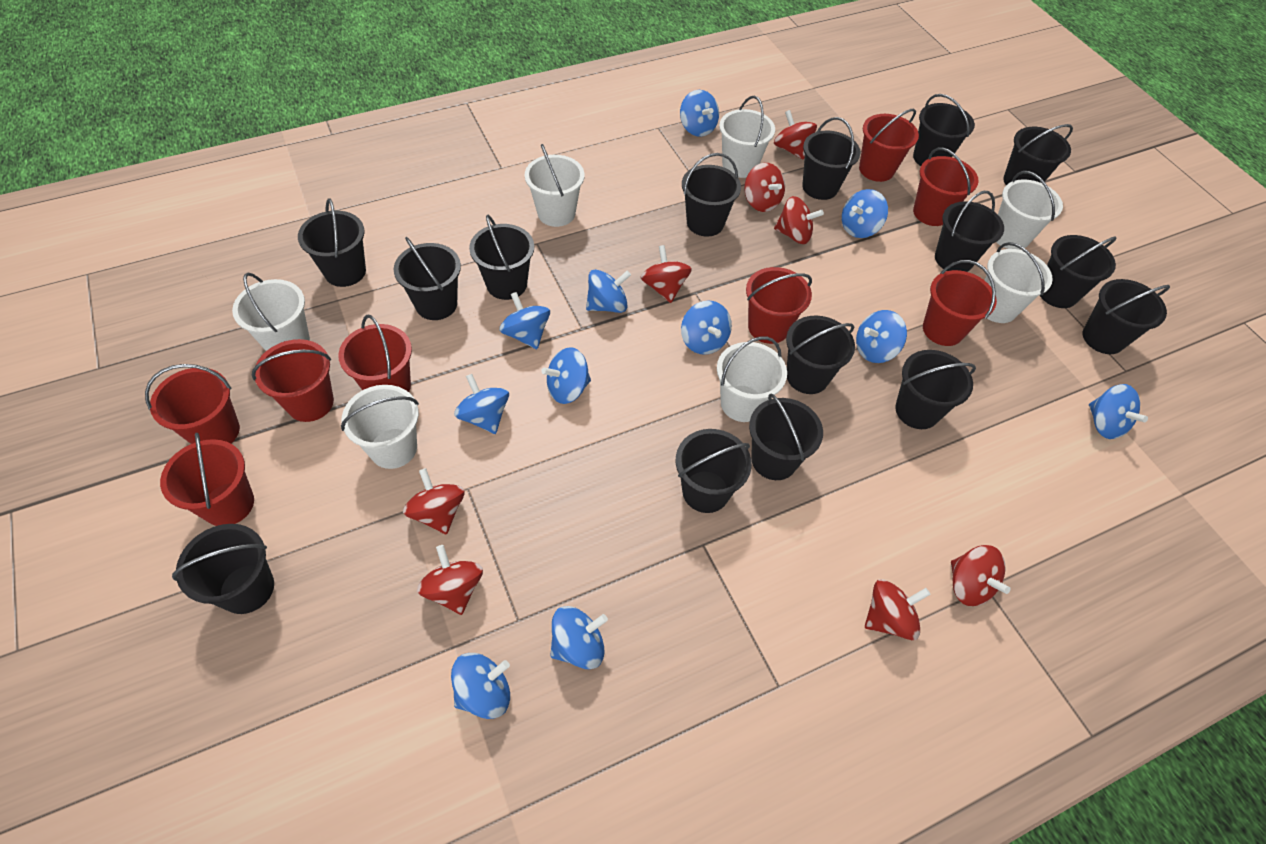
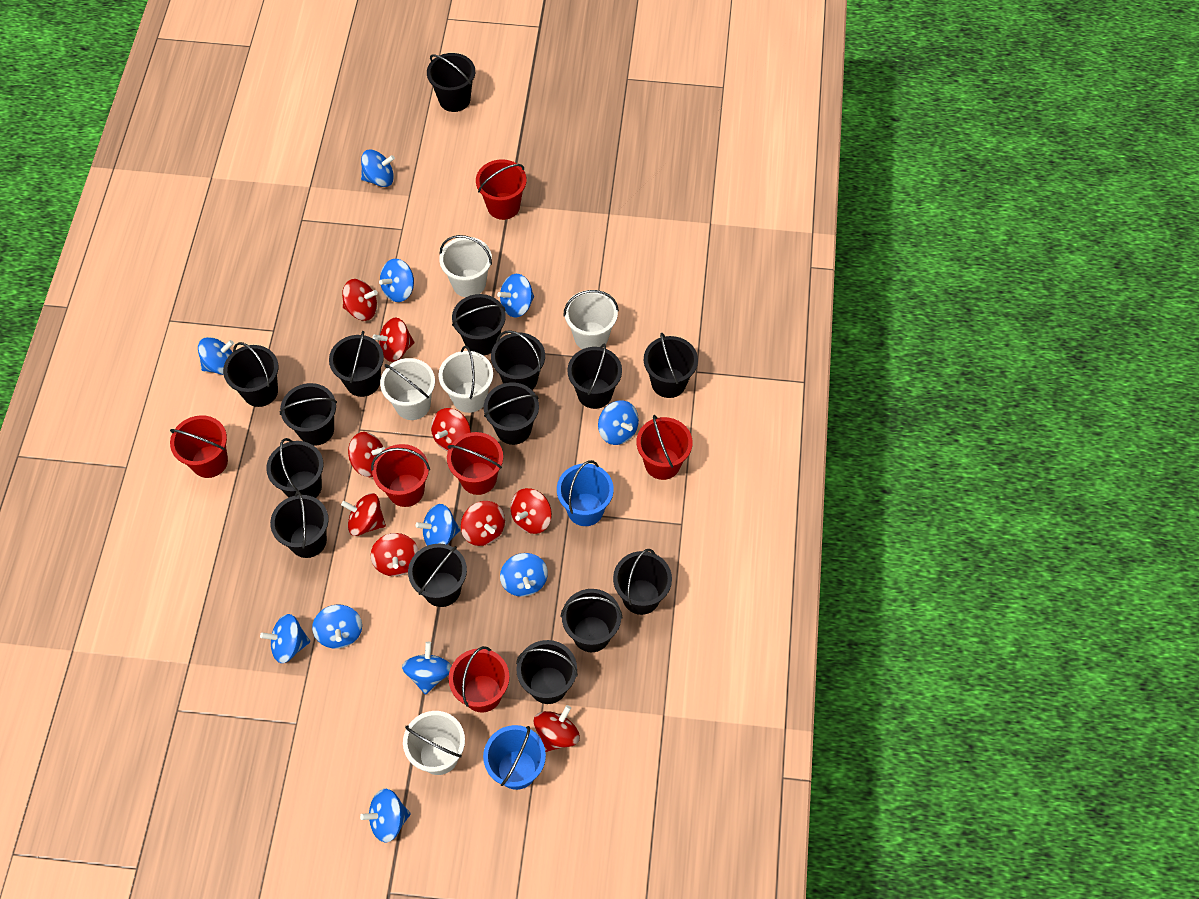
blue bucket: 0 -> 2
red bucket: 8 -> 6
red spinning top: 8 -> 9
white bucket: 7 -> 5

